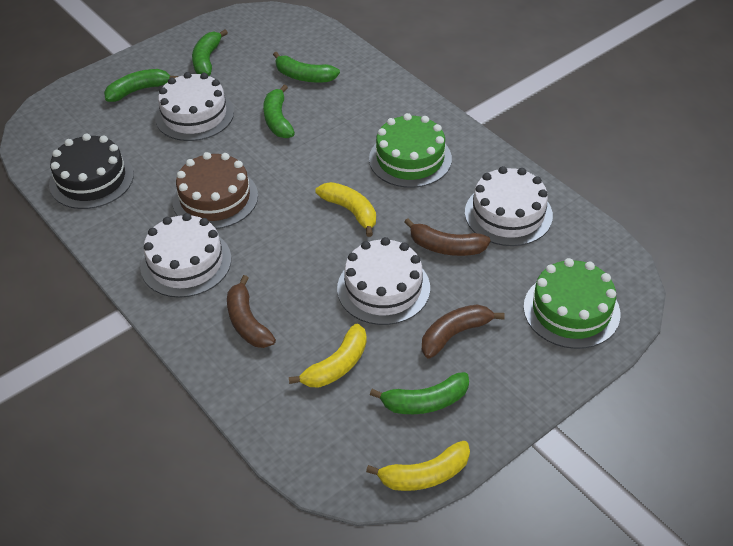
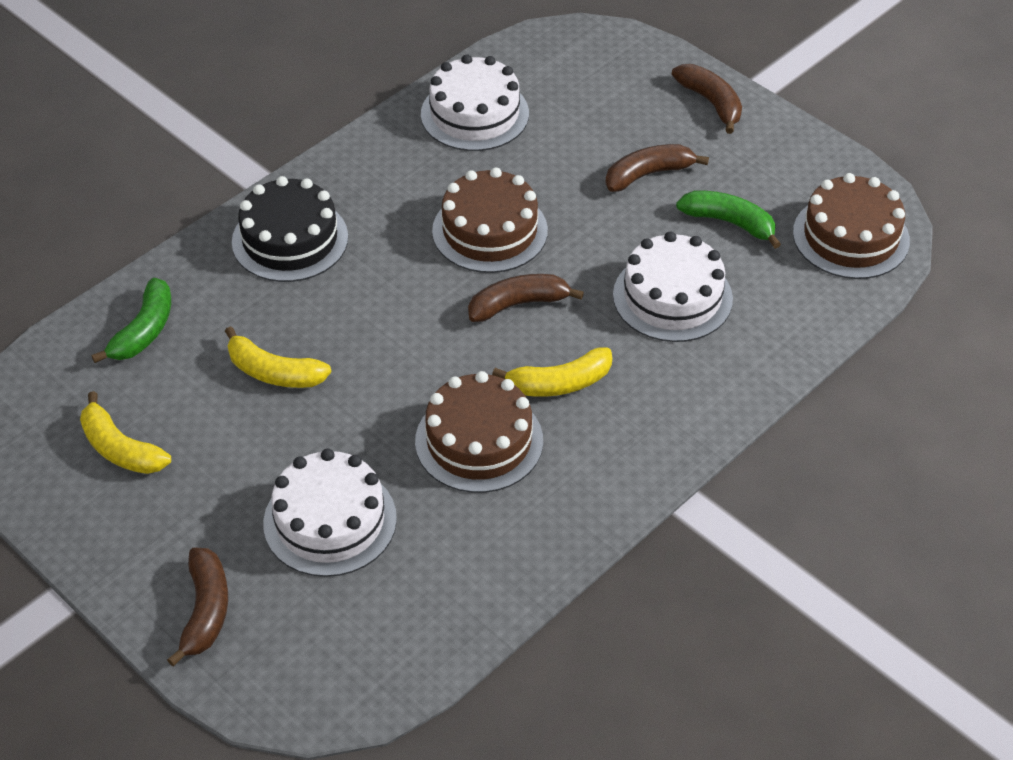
brown banana: 3 -> 4
brown cake: 1 -> 3
green banana: 5 -> 2
green cake: 2 -> 0
white cake: 4 -> 3

